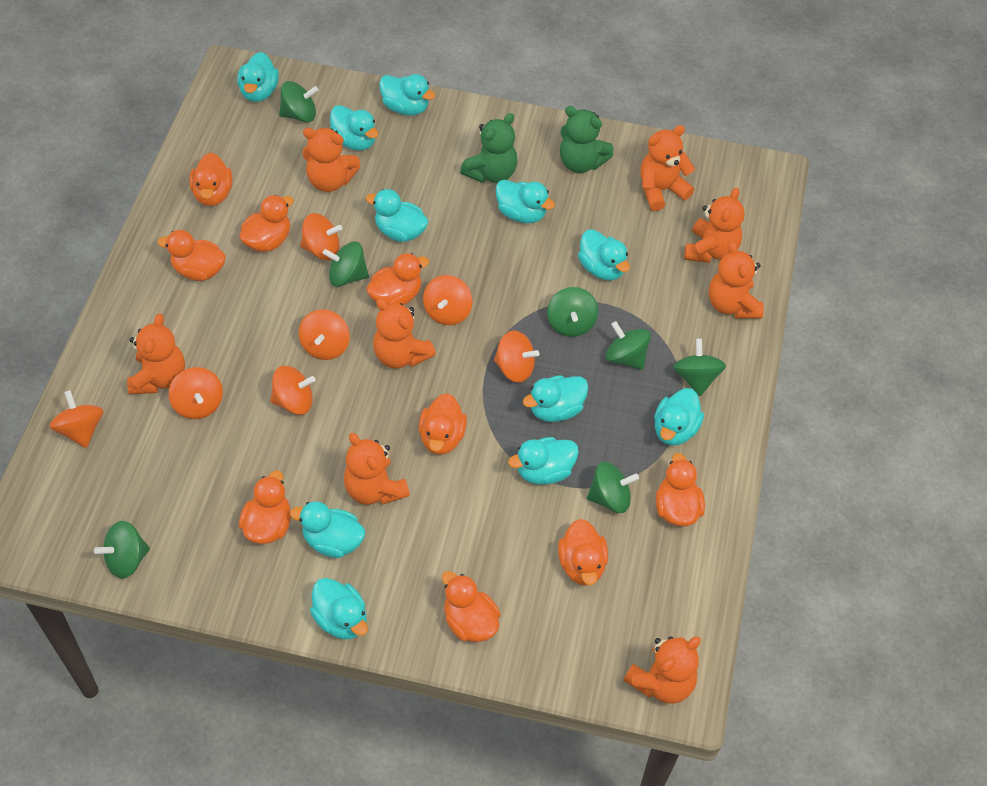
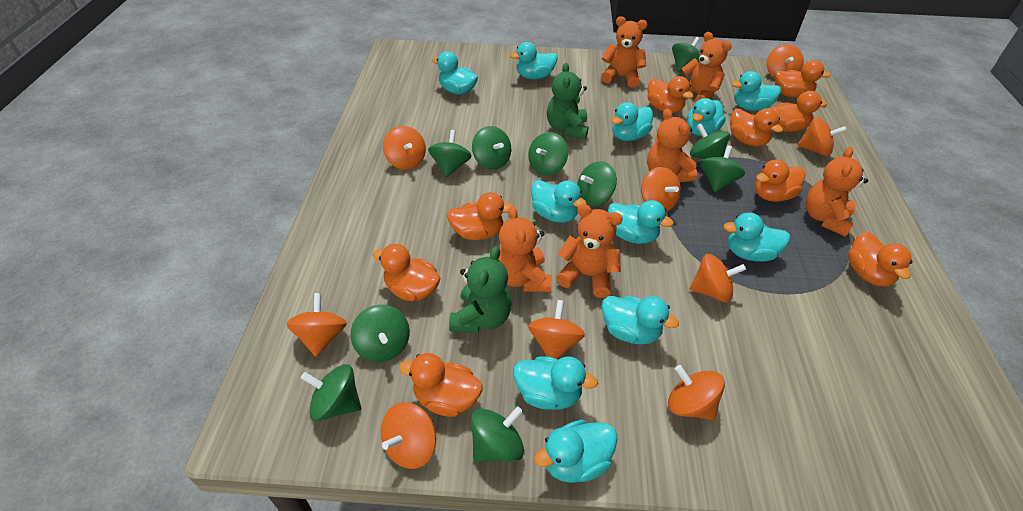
green spinning top: 7 -> 10
orange spinning top: 7 -> 9
orange teddy bear: 8 -> 6

